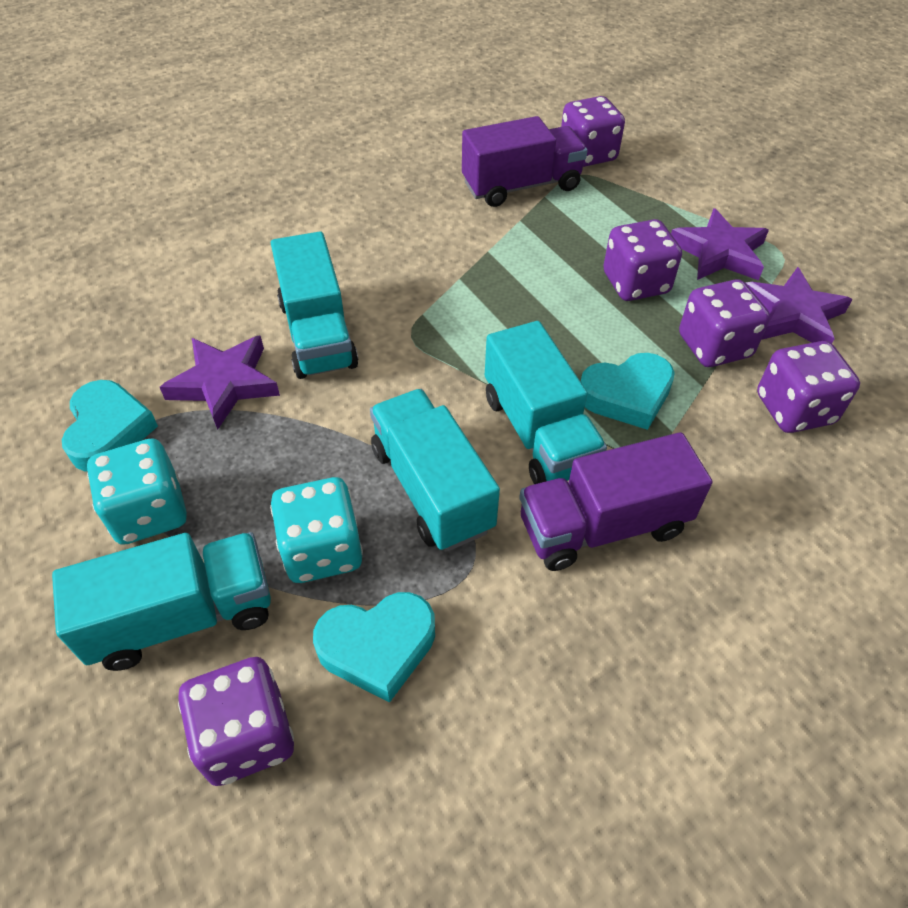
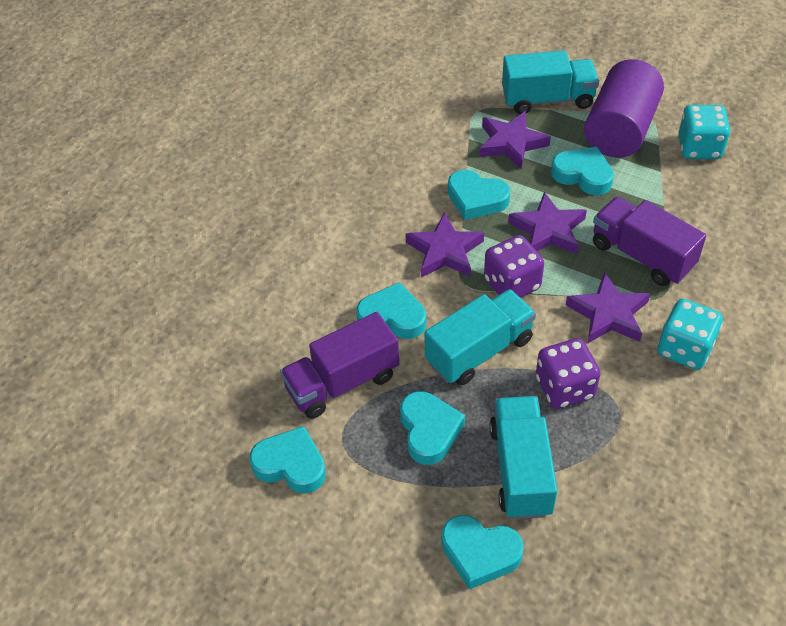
purple cylinder: 0 -> 1
purple dice: 5 -> 2
purple star: 3 -> 4
turquoise heart: 3 -> 6
turquoise truck: 4 -> 3

